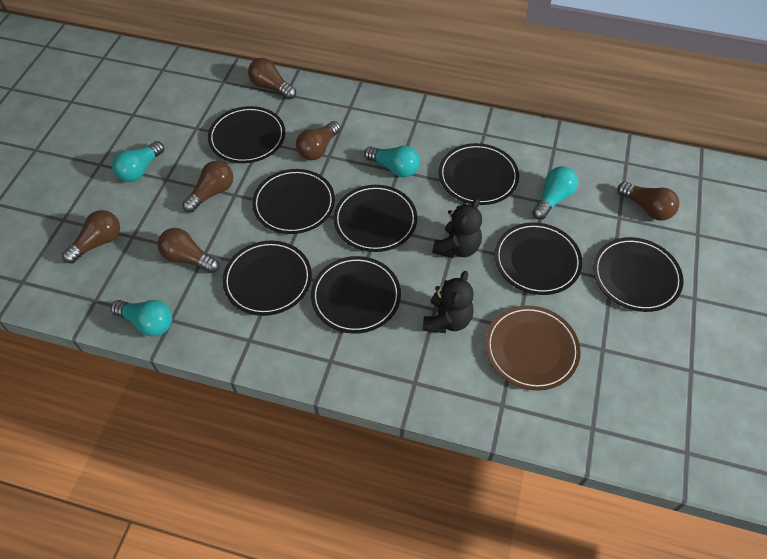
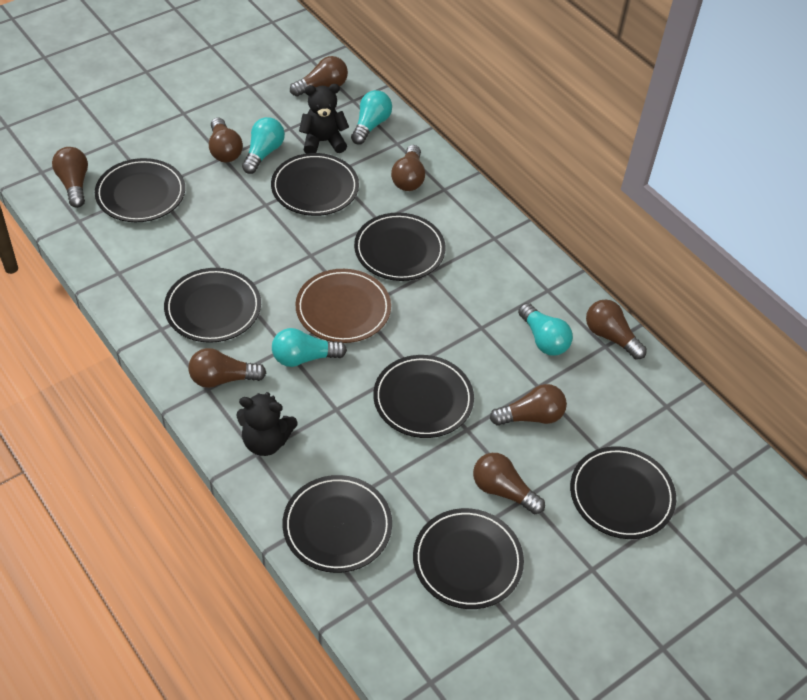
brown light bulb: 6 -> 8

